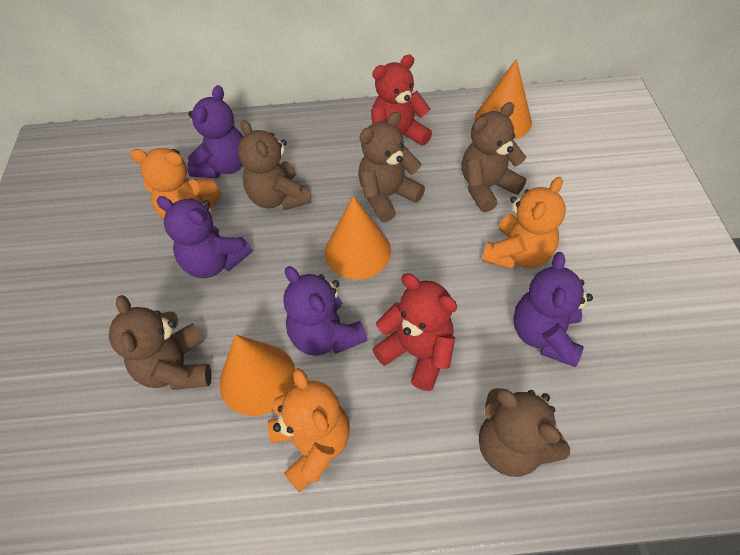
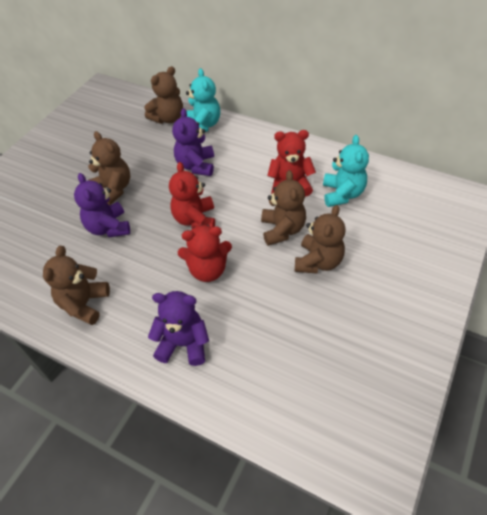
orange cone: 3 -> 0
orange teddy bear: 3 -> 0
purple teddy bear: 4 -> 3
red teddy bear: 2 -> 3
turquoise teddy bear: 0 -> 2

